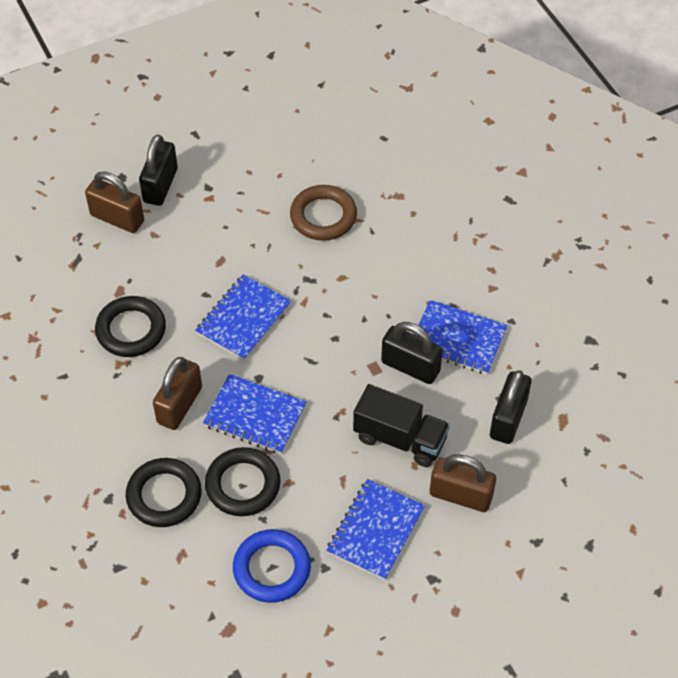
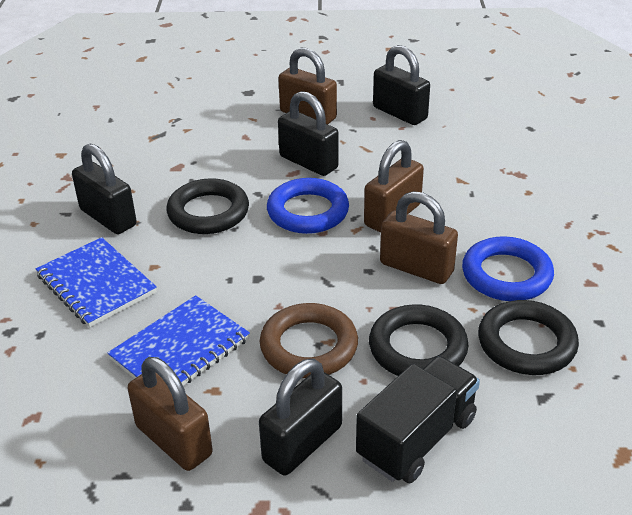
black padlock: 3 -> 4
blue notebook: 4 -> 2
blue ring: 1 -> 2
brown padlock: 3 -> 4

